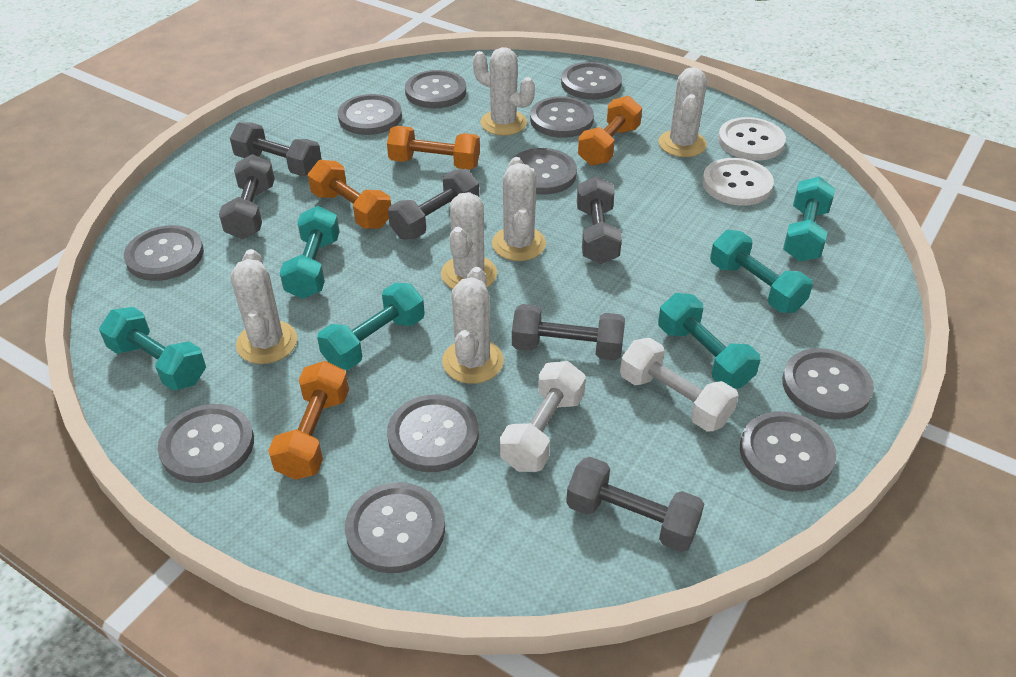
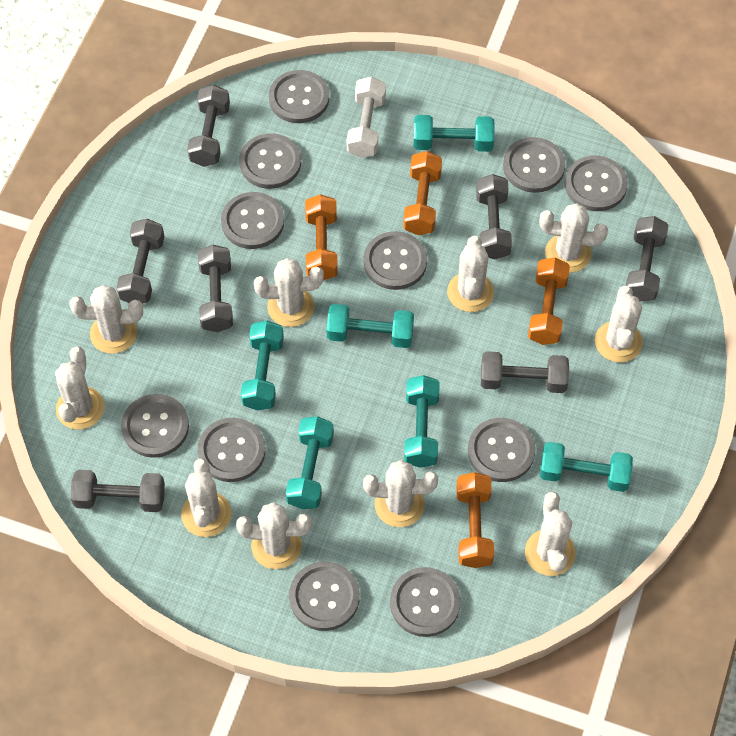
grey dumbbell: 6 -> 7
white button: 2 -> 0
white cactus: 6 -> 10
white dumbbell: 2 -> 1

